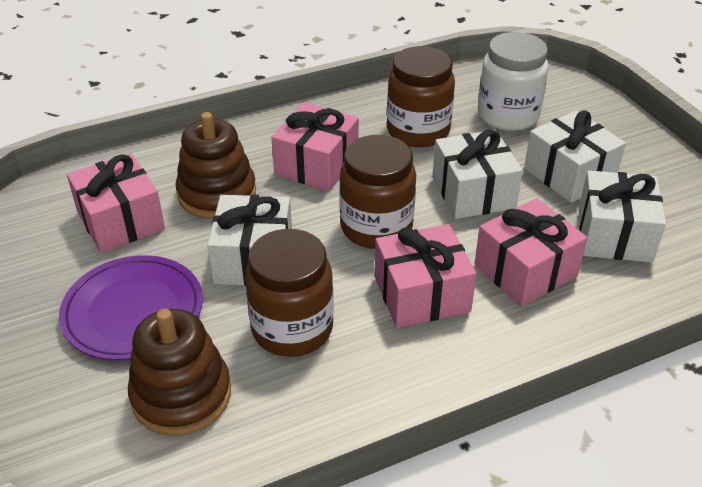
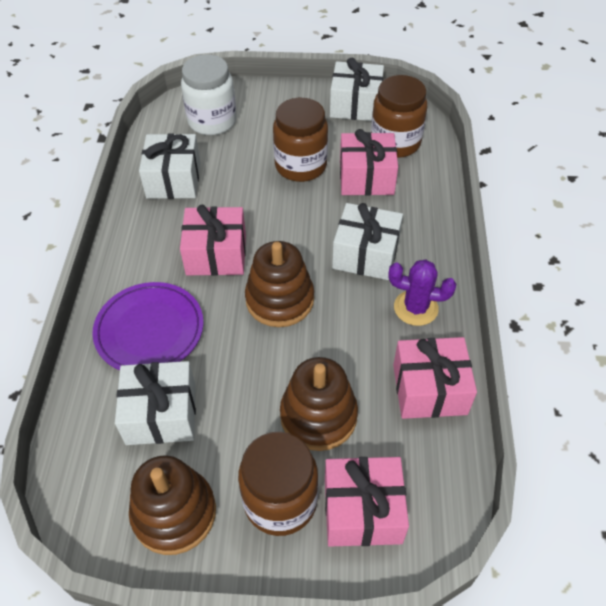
brown stacking toy: 2 -> 3
purple cactus: 0 -> 1

